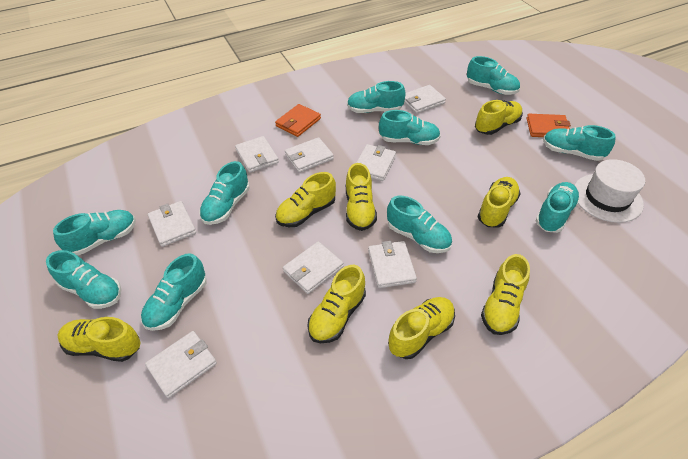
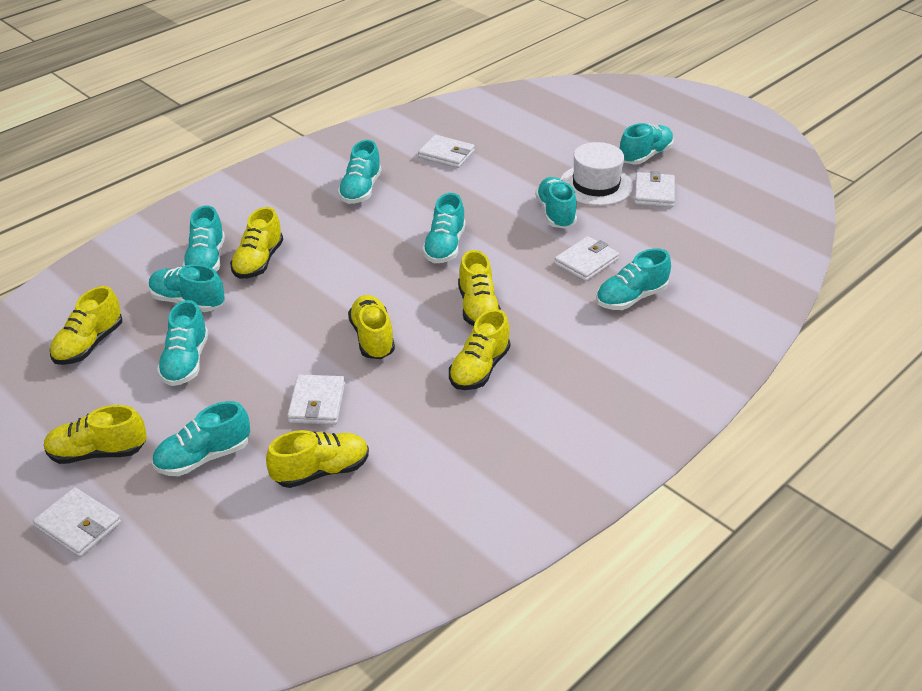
orange wallet: 2 -> 0
turquoise shoe: 10 -> 9
white wallet: 8 -> 5
yellow shoe: 8 -> 7

